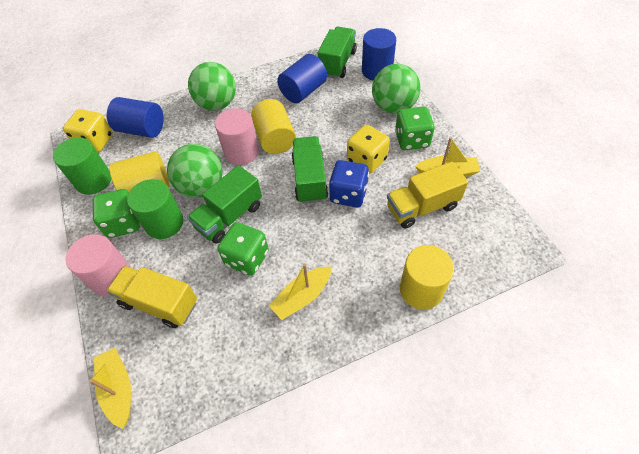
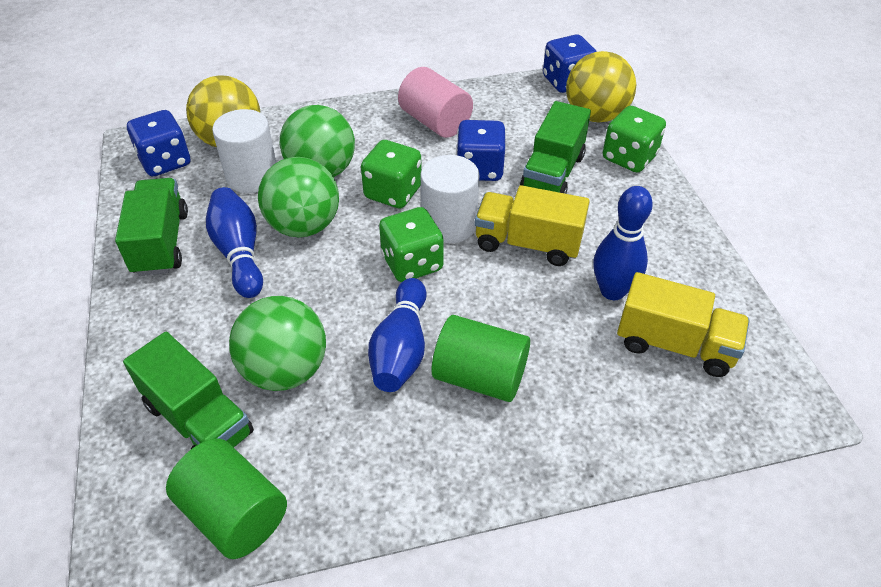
blue bowling pin: 0 -> 3
blue cylinder: 3 -> 0
blue dice: 1 -> 3
pink cylinder: 2 -> 1
white cylinder: 0 -> 2
yellow ball: 0 -> 2
yellow boat: 3 -> 0
yellow cylinder: 3 -> 0
yellow dice: 2 -> 0

